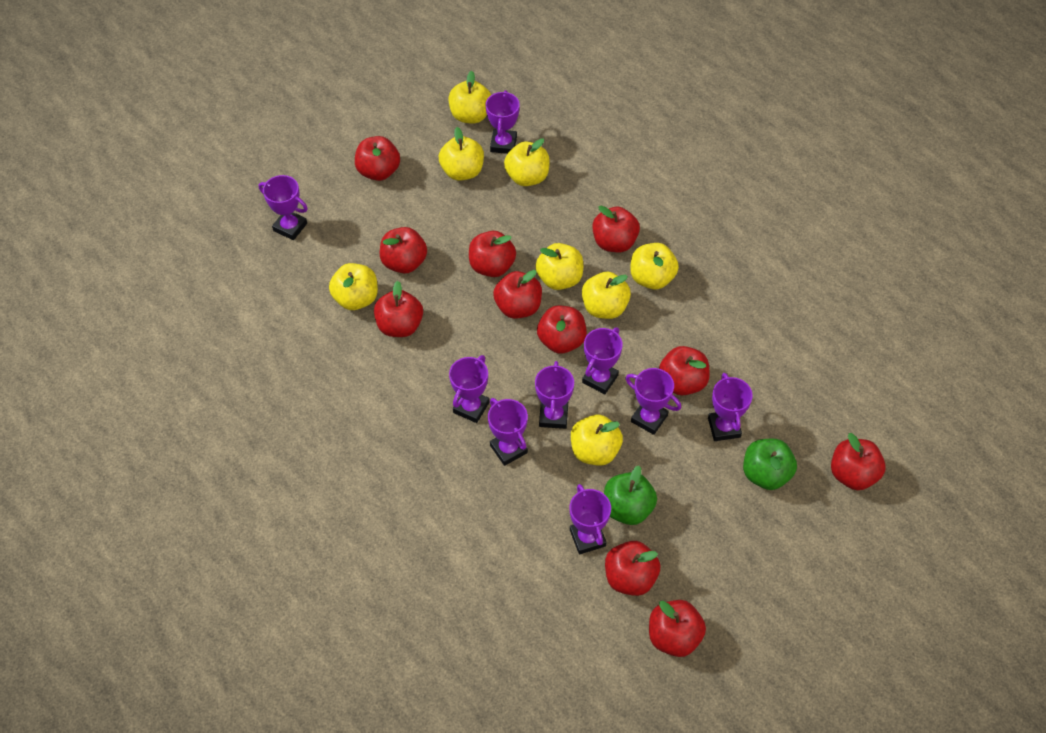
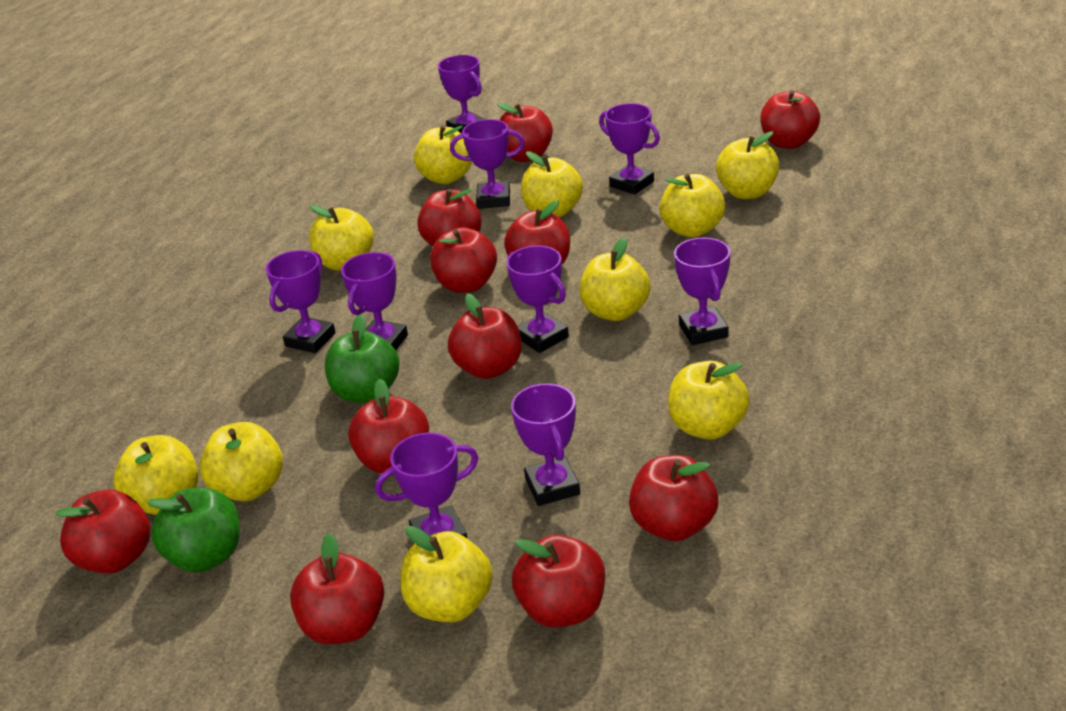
yellow apple: 8 -> 10

